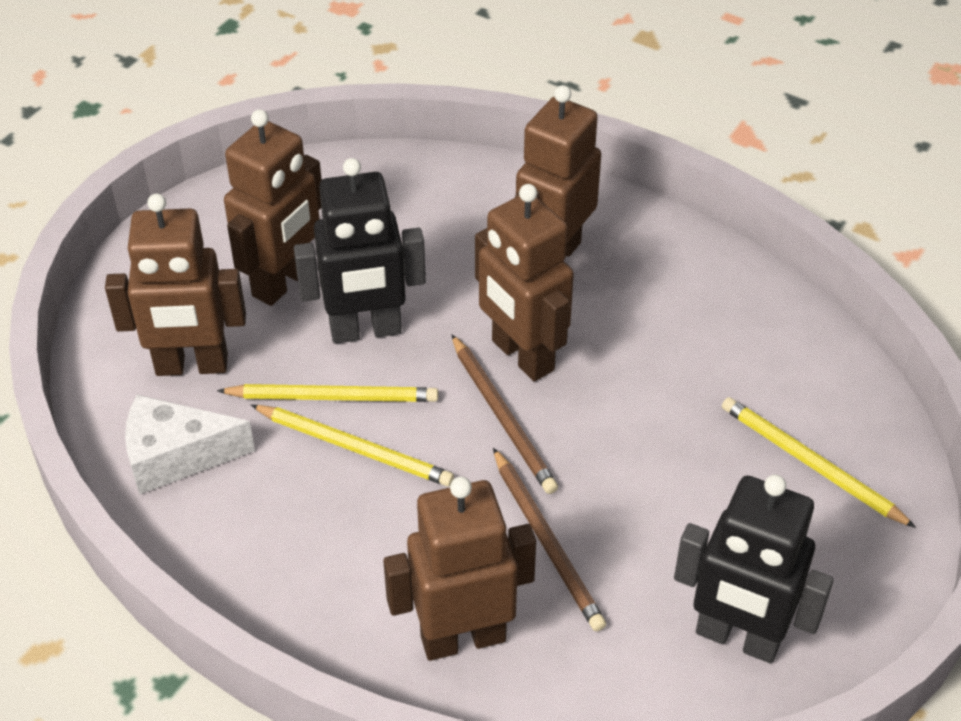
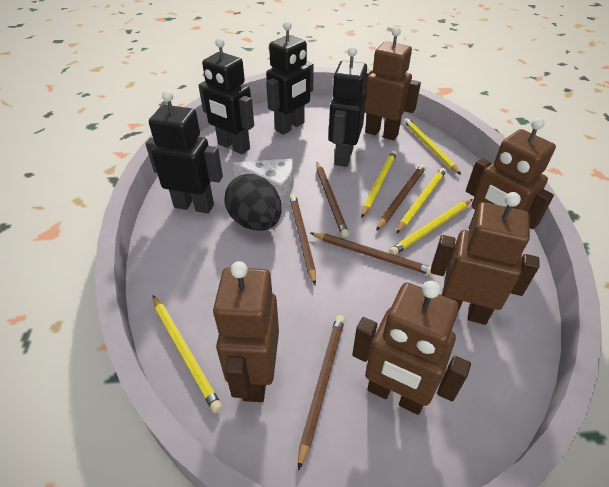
black egg: 0 -> 1
black robot: 2 -> 4
brown pencil: 2 -> 5
yellow pencil: 3 -> 5

